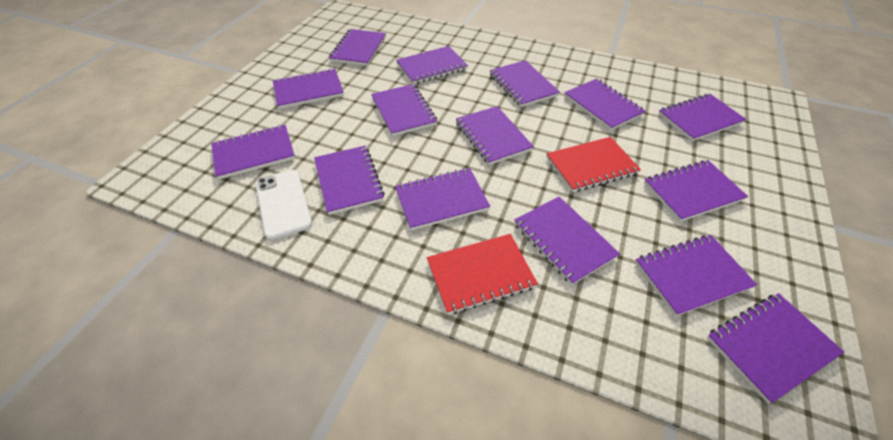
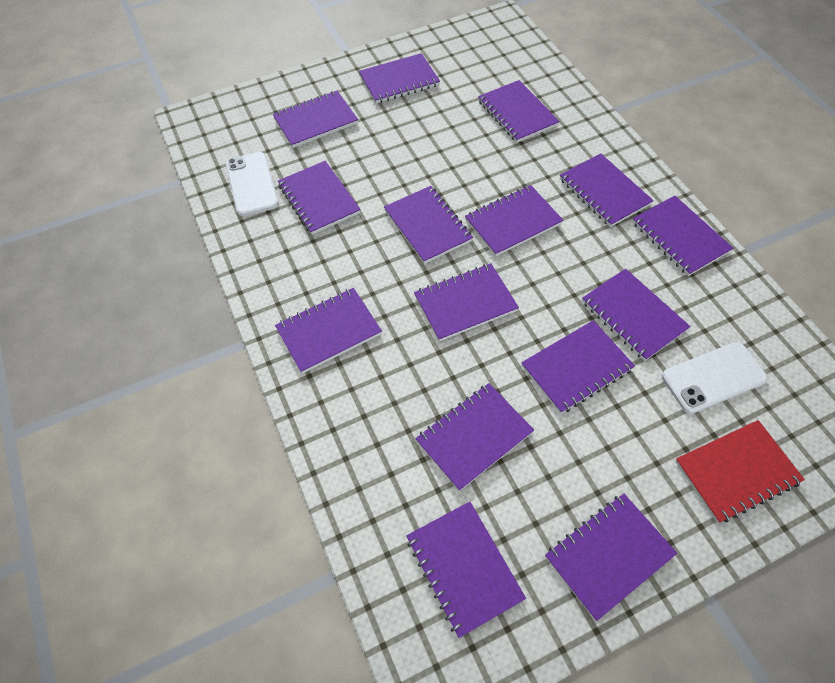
red notebook: 2 -> 1
white phone: 1 -> 2

